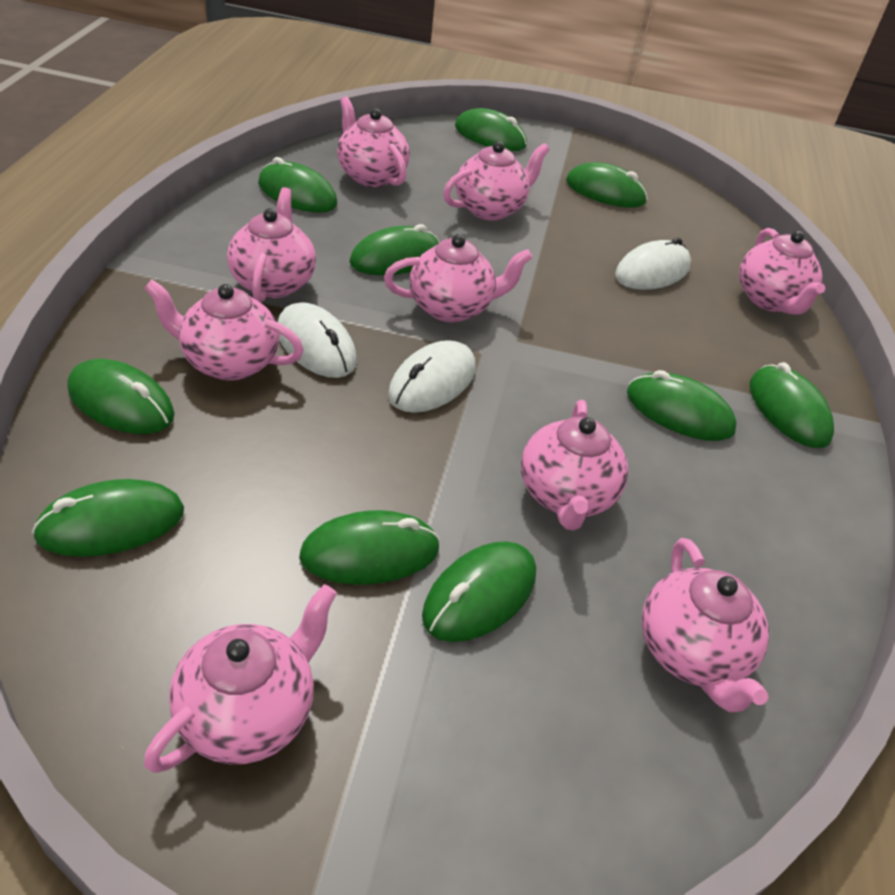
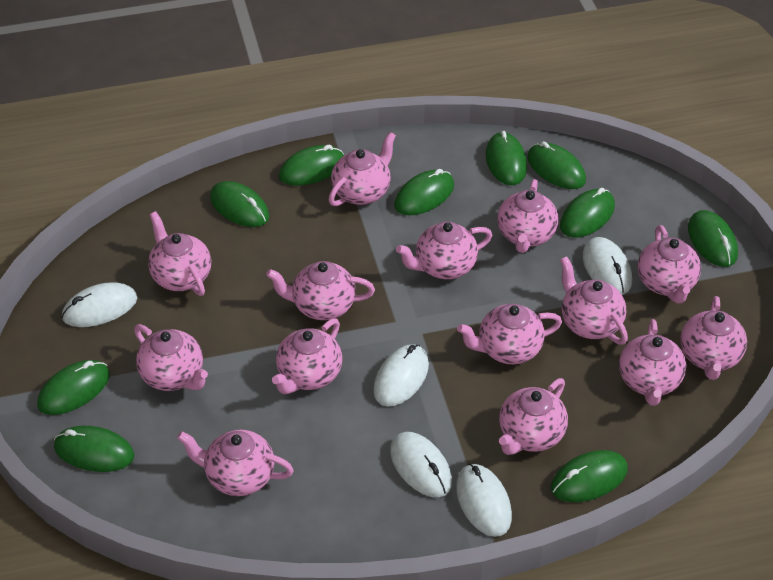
pink teapot: 9 -> 14
white mouse: 3 -> 5

